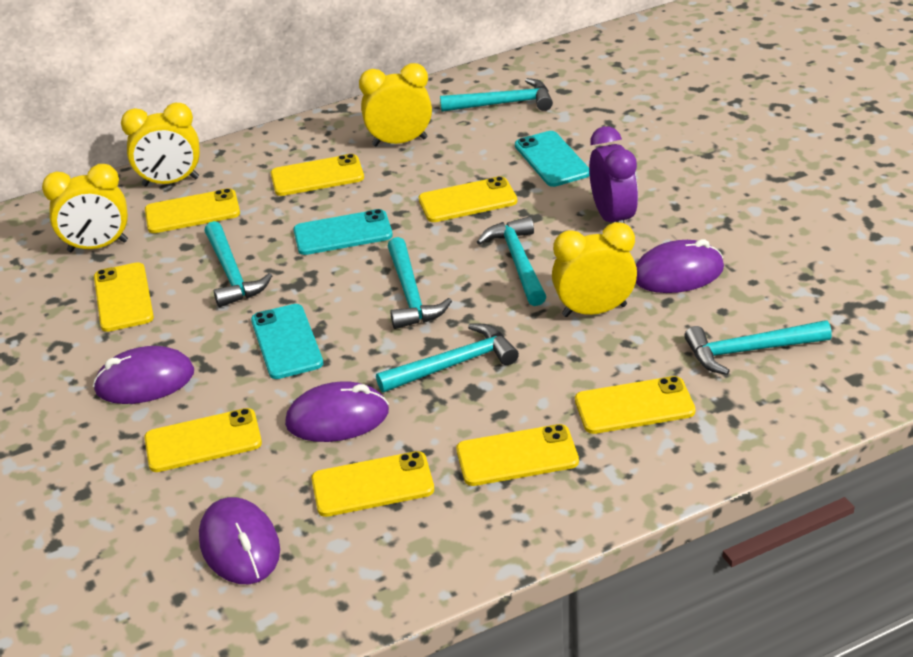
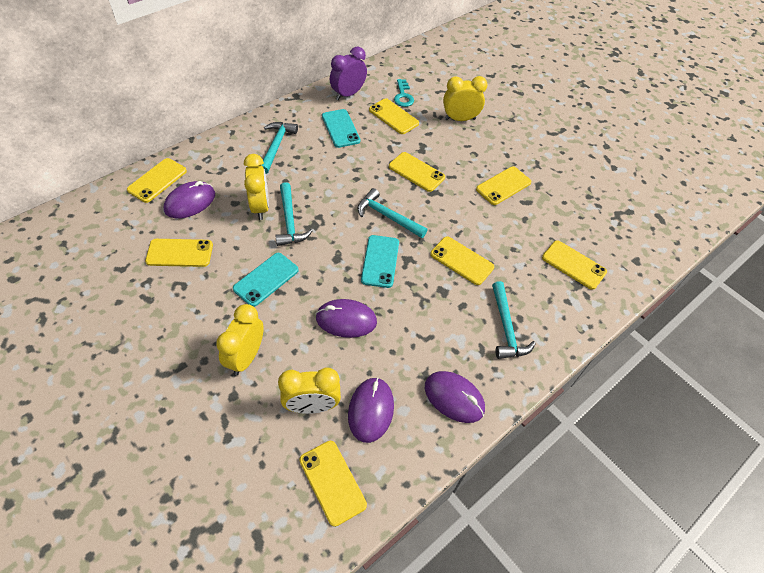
turquoise hammer: 6 -> 4
turquoise key: 0 -> 1

